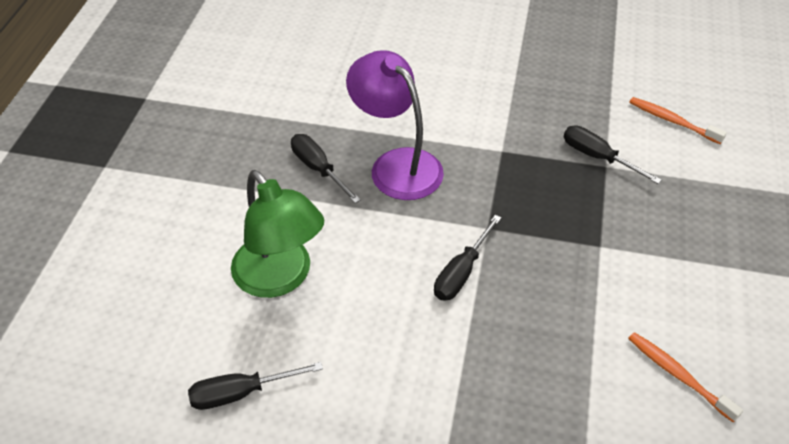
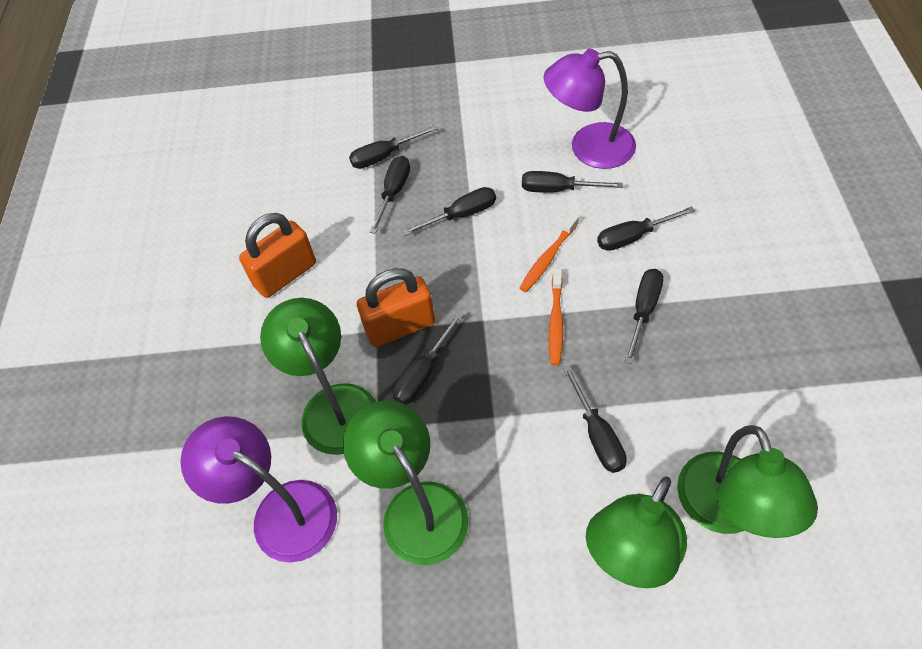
black screwdriver: 4 -> 8
green lamp: 1 -> 4
orange padlock: 0 -> 2
purple lamp: 1 -> 2

